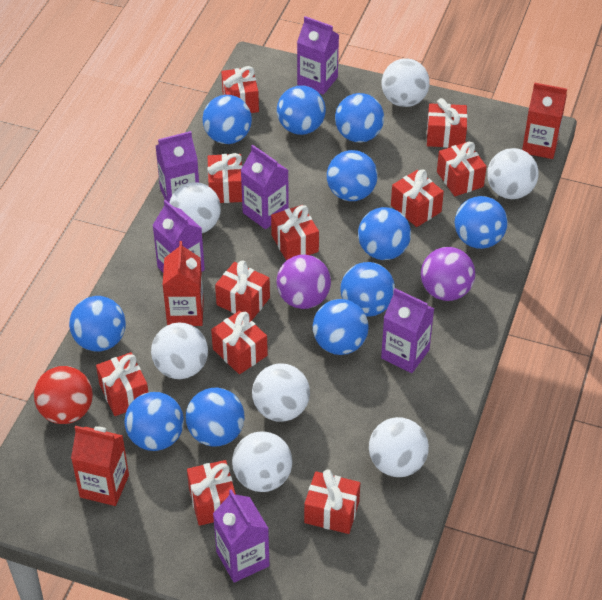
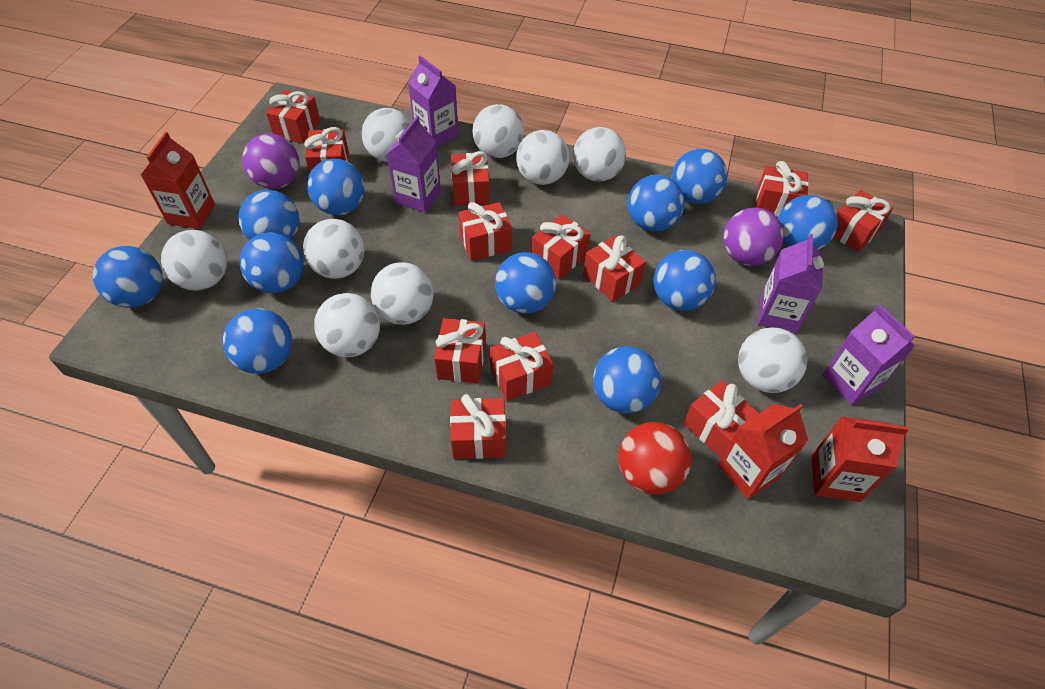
purple carton: 6 -> 4
red gift: 11 -> 12
white ball: 7 -> 9

